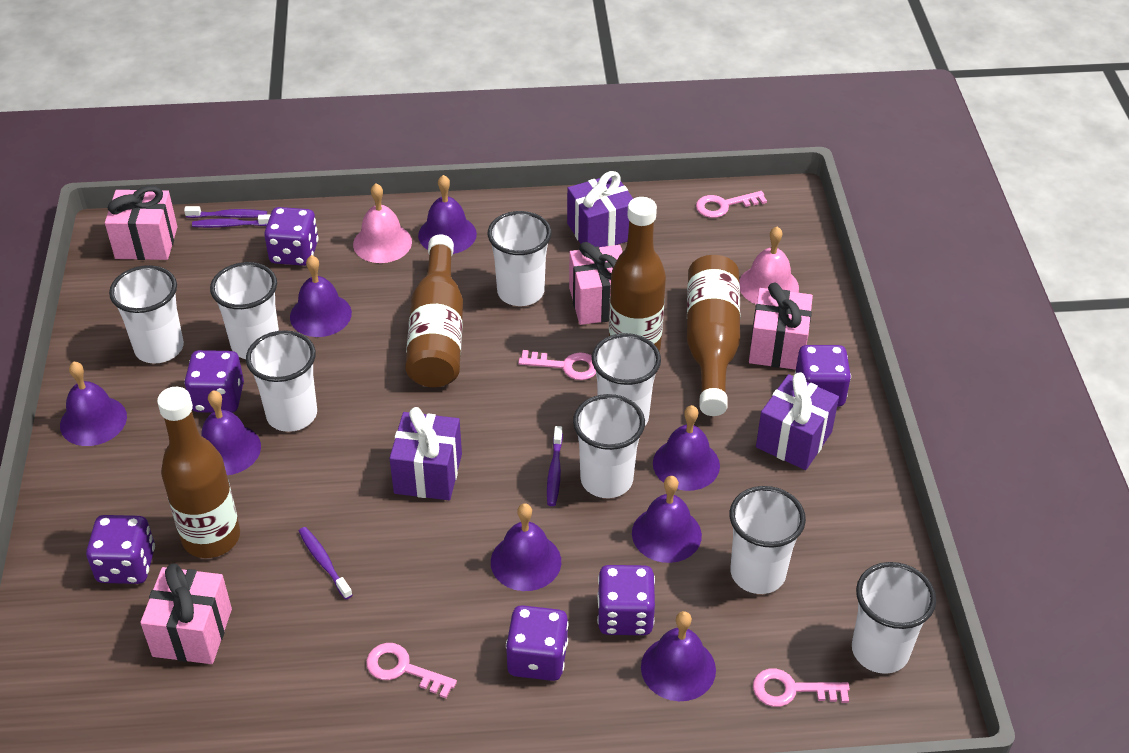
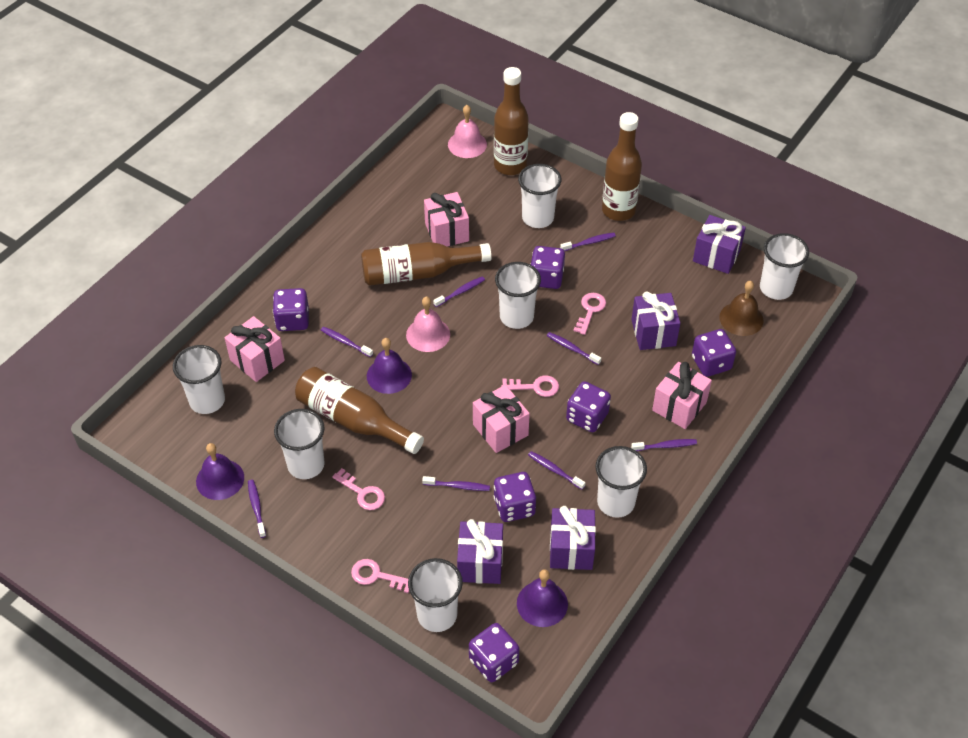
brown bell: 0 -> 1
purple bell: 8 -> 3
purple gift: 3 -> 4
purple toothbrush: 4 -> 8
white cup: 8 -> 7

